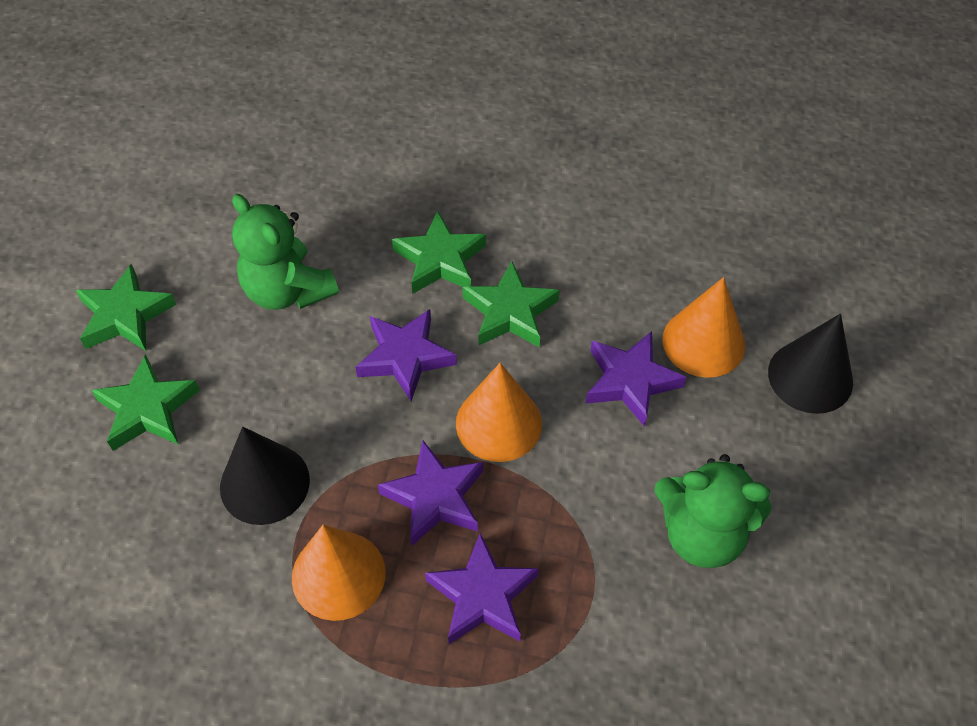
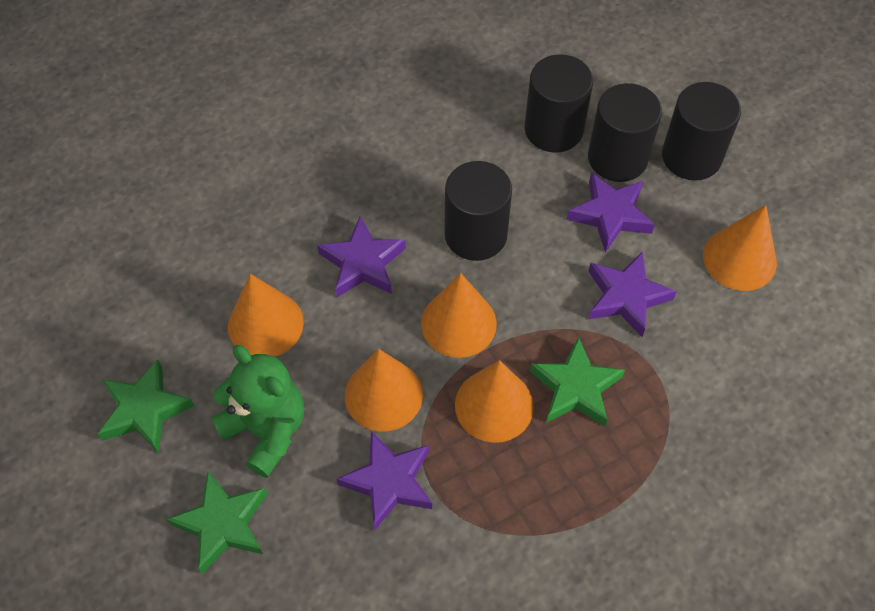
black cone: 2 -> 0
black cylinder: 0 -> 4
green star: 4 -> 3
green teddy bear: 2 -> 1
orange cone: 3 -> 5

